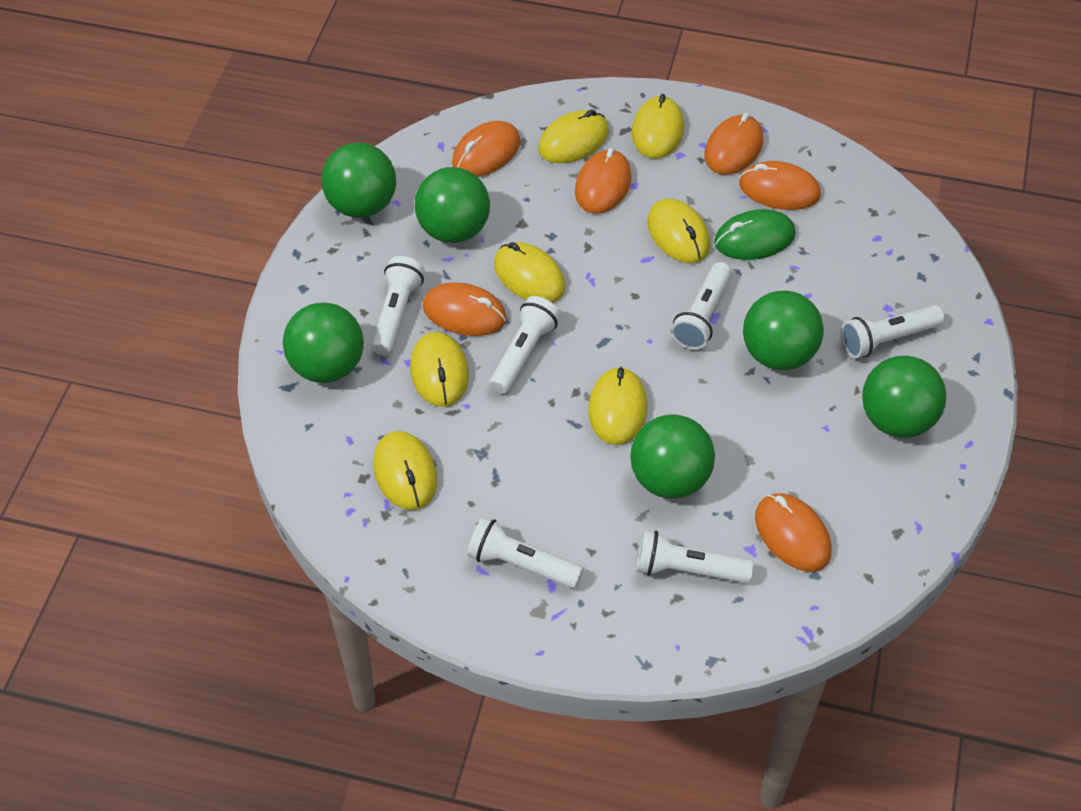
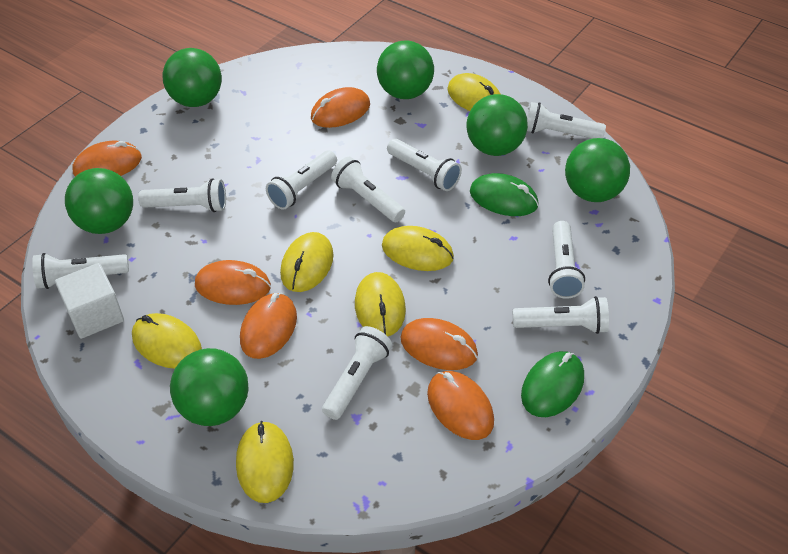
green mouse: 1 -> 2
white cube: 0 -> 1
white flashlight: 6 -> 9
yellow mouse: 7 -> 6

